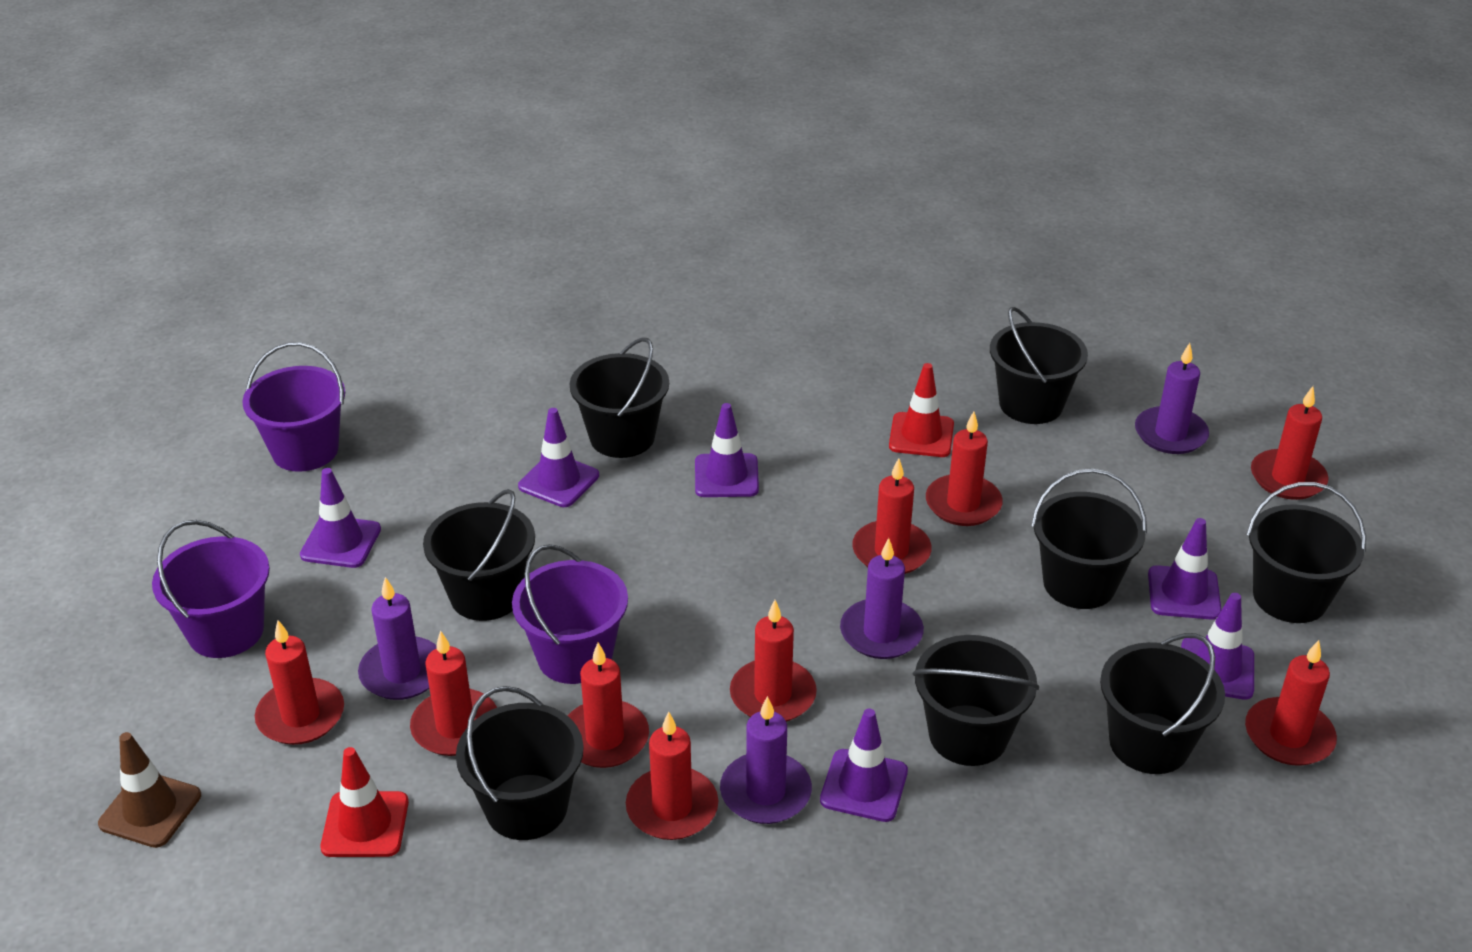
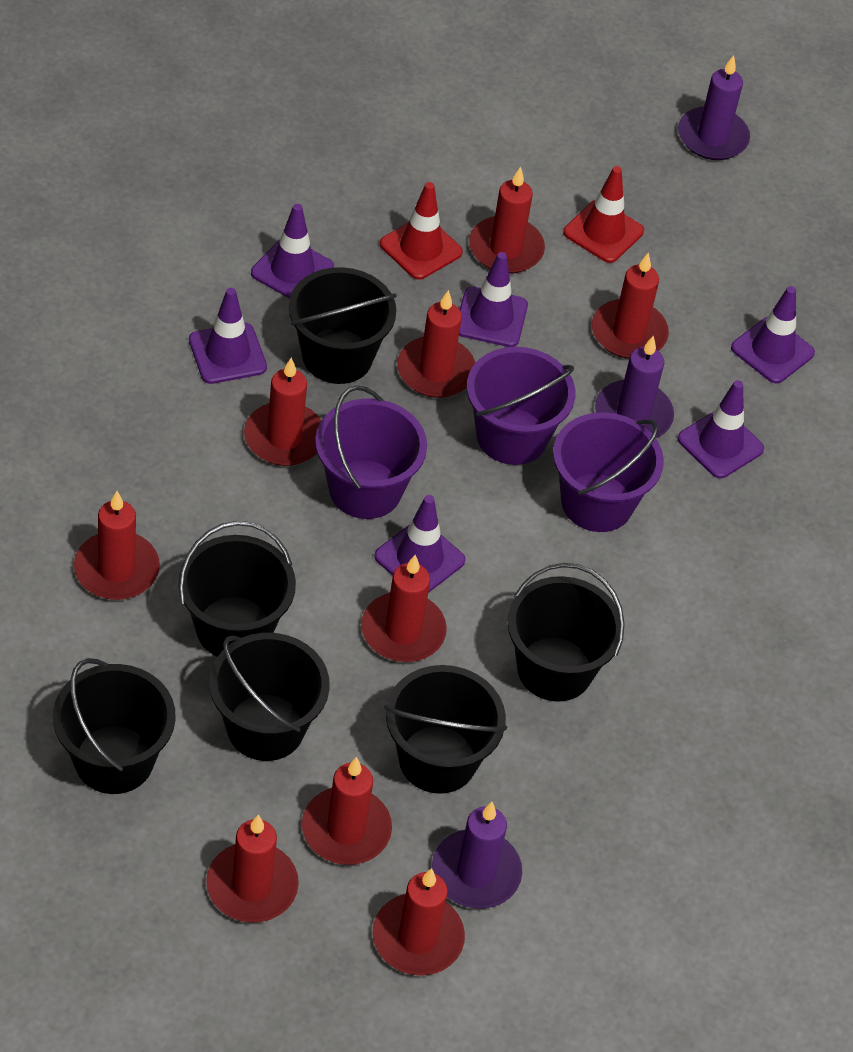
black bucket: 8 -> 6
brown traffic cone: 1 -> 0
purple candle: 4 -> 3

